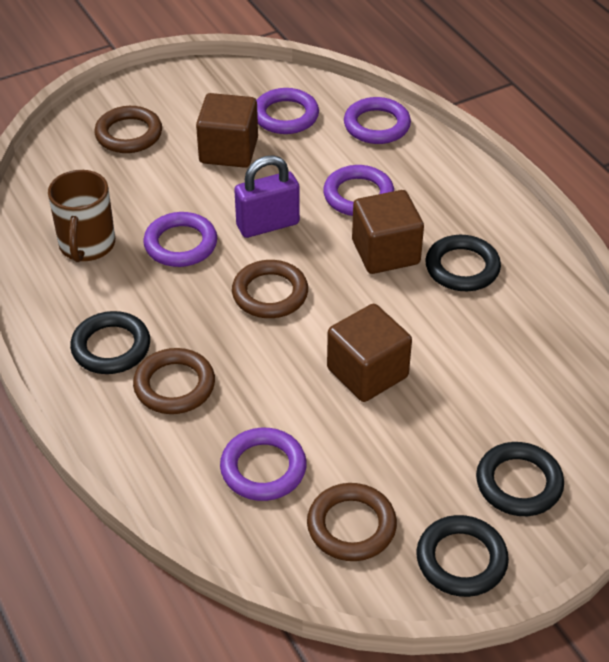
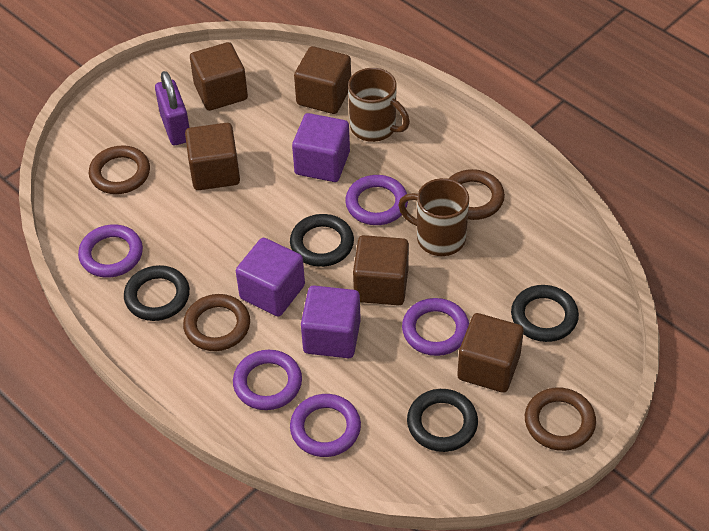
brown cube: 3 -> 5
brown mug: 1 -> 2
purple cube: 0 -> 3

